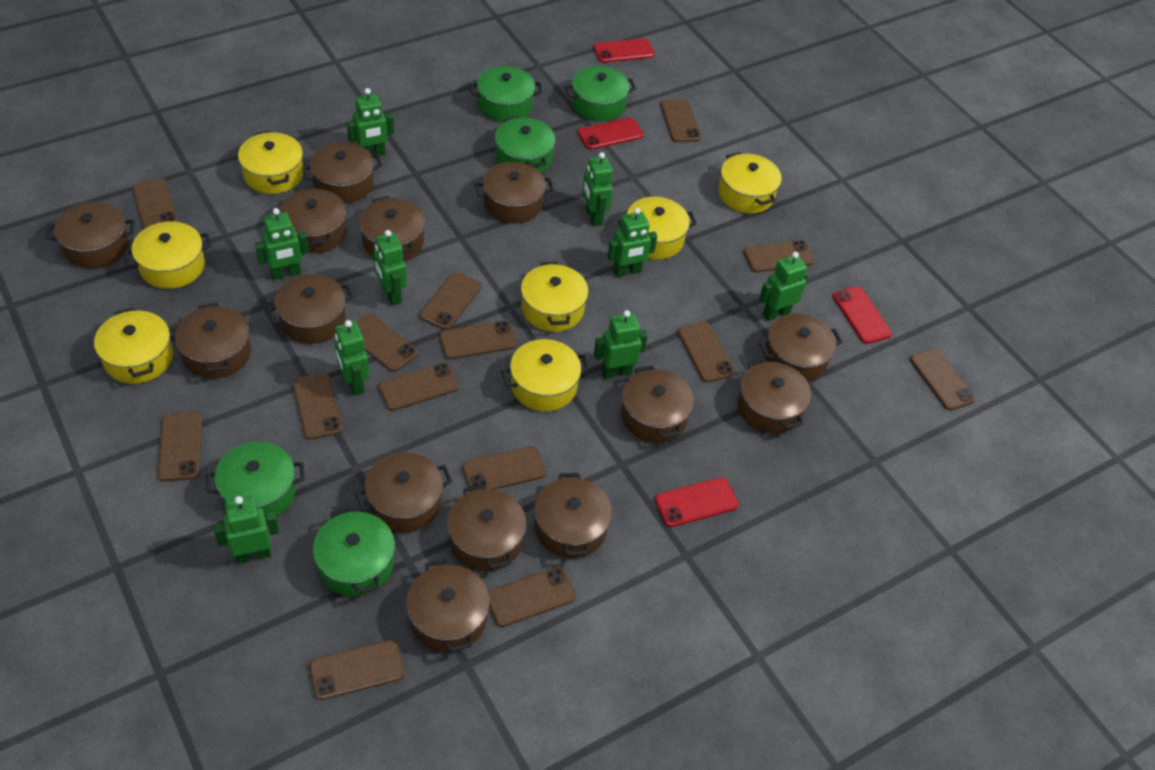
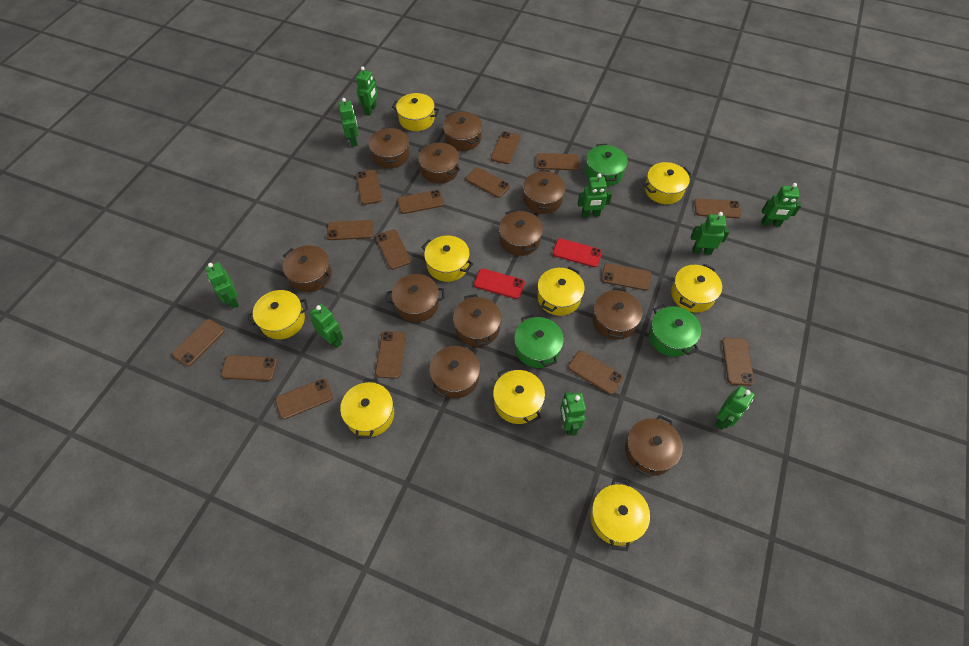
brown phone: 14 -> 15
brown pot: 14 -> 11
green pot: 5 -> 3
red phone: 4 -> 2
yellow pot: 7 -> 9

